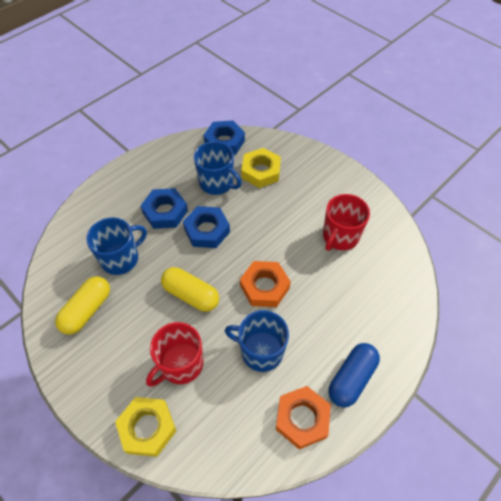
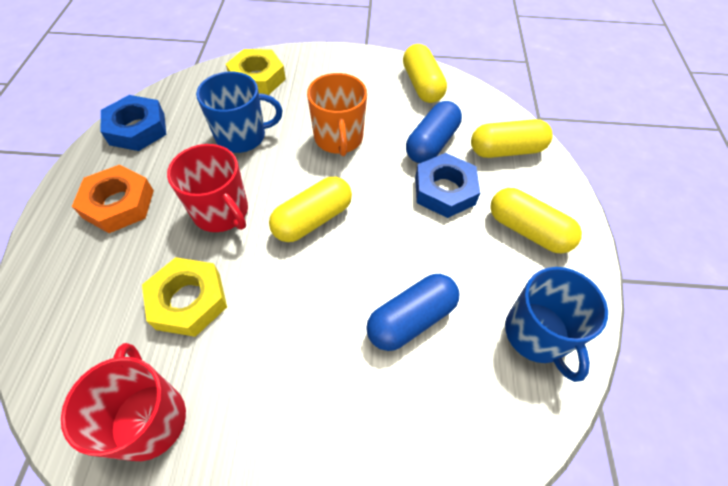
blue capsule: 1 -> 2
blue mug: 3 -> 2
blue nut: 3 -> 2
orange mug: 0 -> 1
orange nut: 2 -> 1
yellow capsule: 2 -> 4

